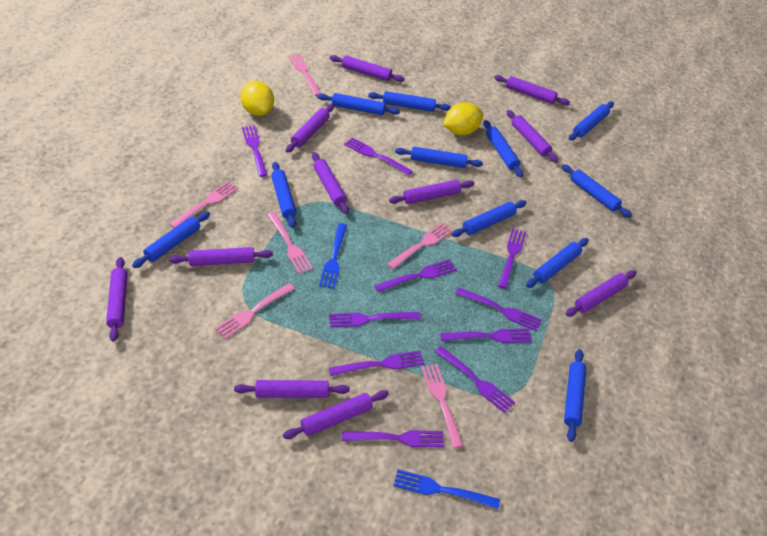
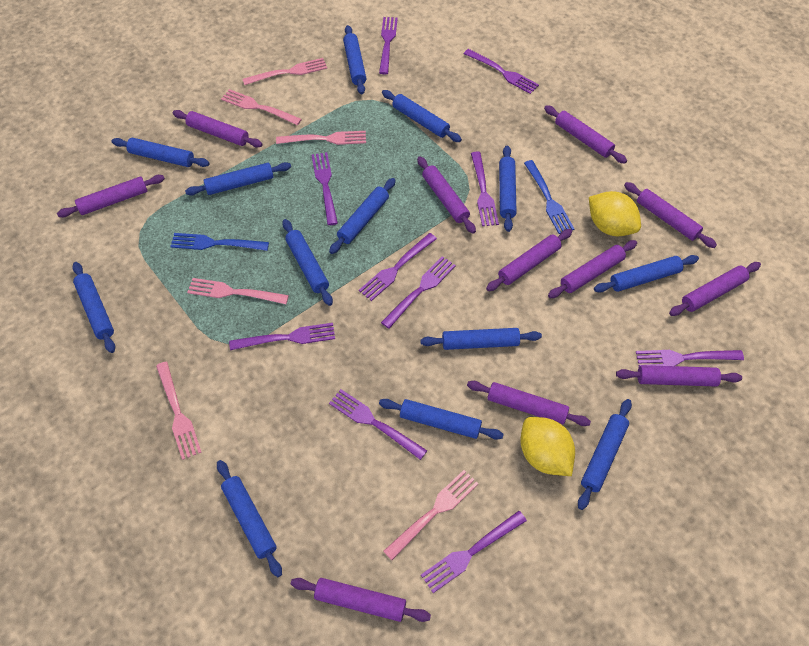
blue rolling pin: 11 -> 13

